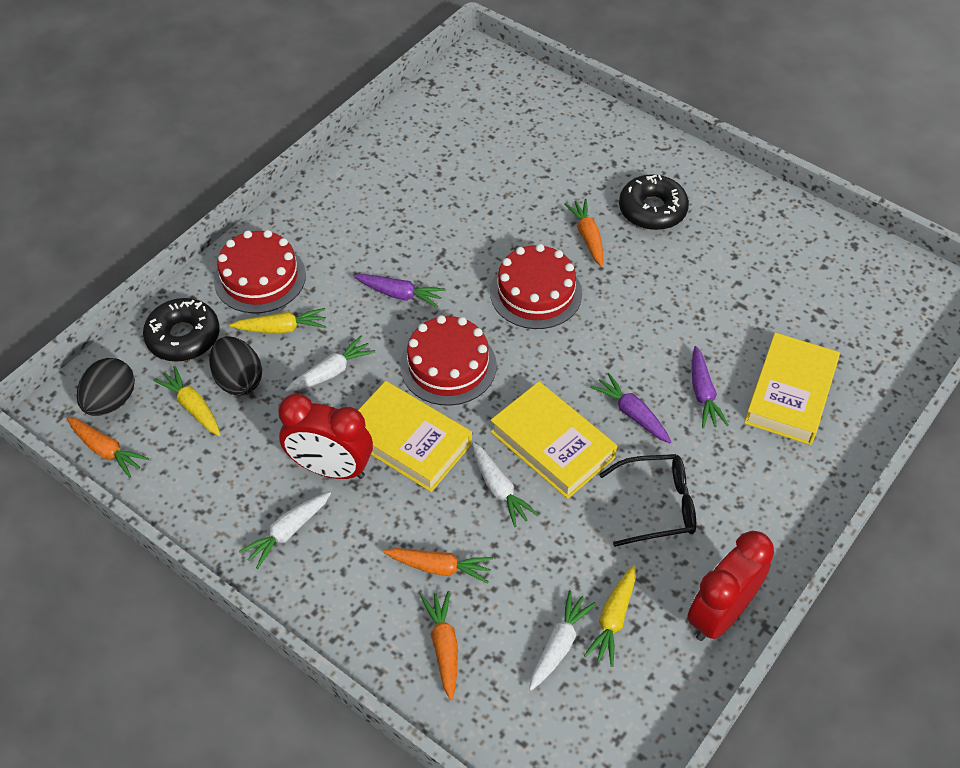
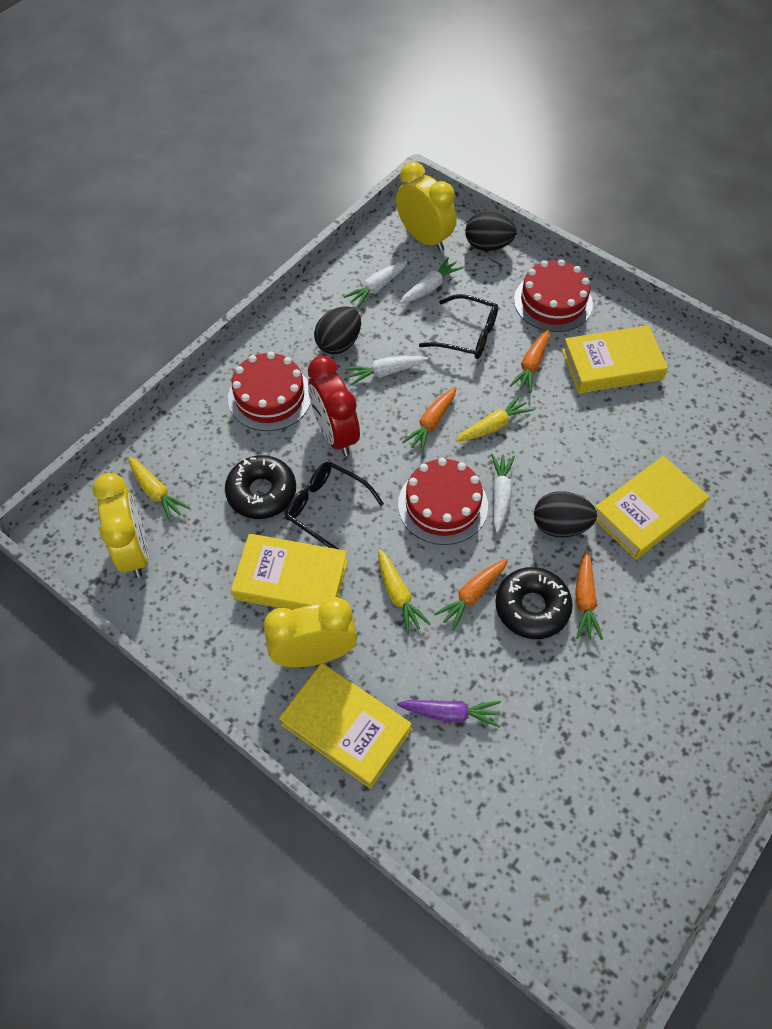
black egg: 2 -> 3
black glasses: 1 -> 2
purple carrot: 3 -> 1
red clock: 2 -> 1
yellow book: 3 -> 4
yellow clock: 0 -> 3

